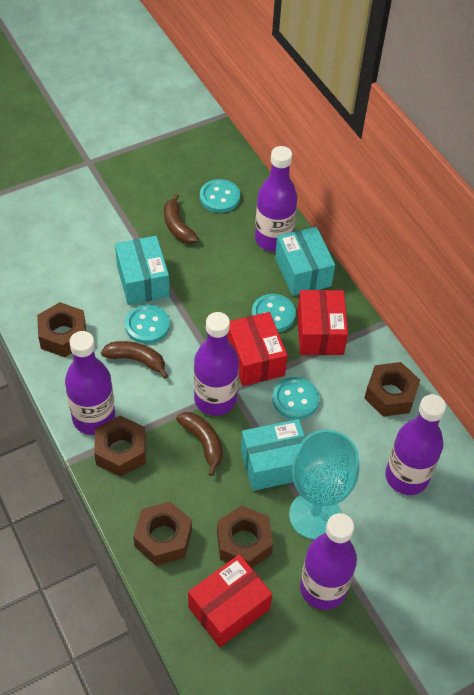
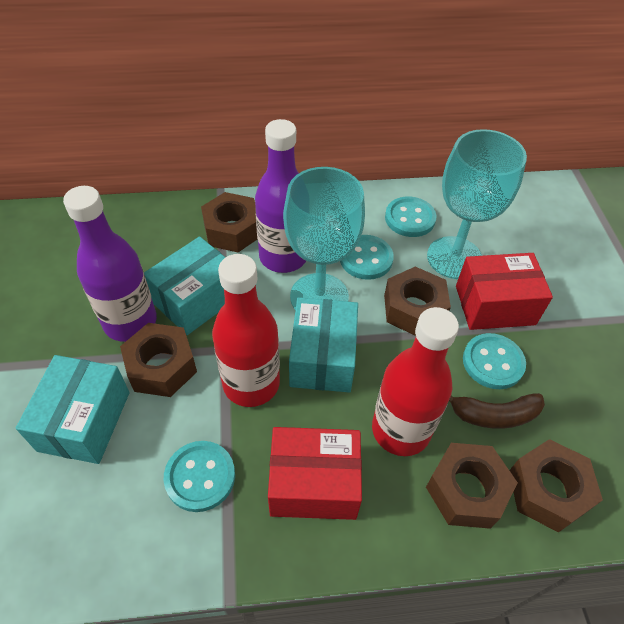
brown banana: 3 -> 1
purple bottle: 5 -> 2
red bottle: 0 -> 2
red box: 3 -> 2
turquoise goblet: 1 -> 2

